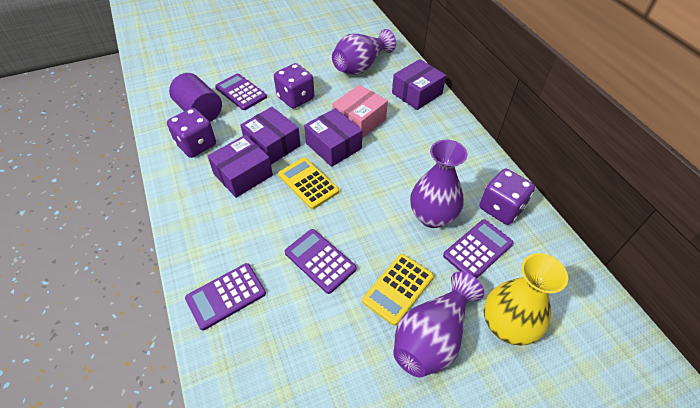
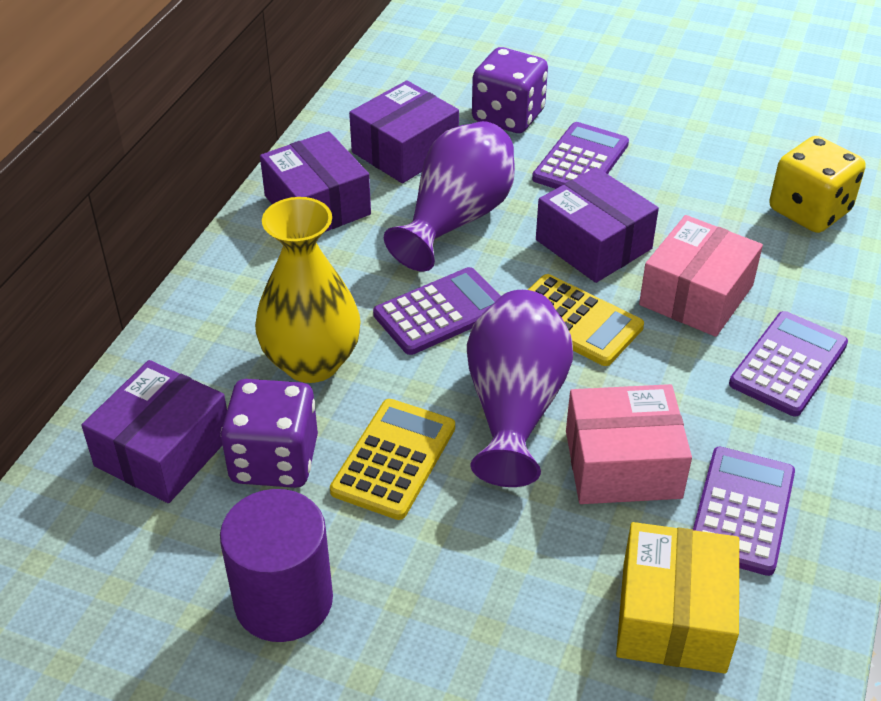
pink box: 1 -> 2
purple dice: 3 -> 2
purple vase: 3 -> 2
yellow box: 0 -> 1
yellow dice: 0 -> 1

